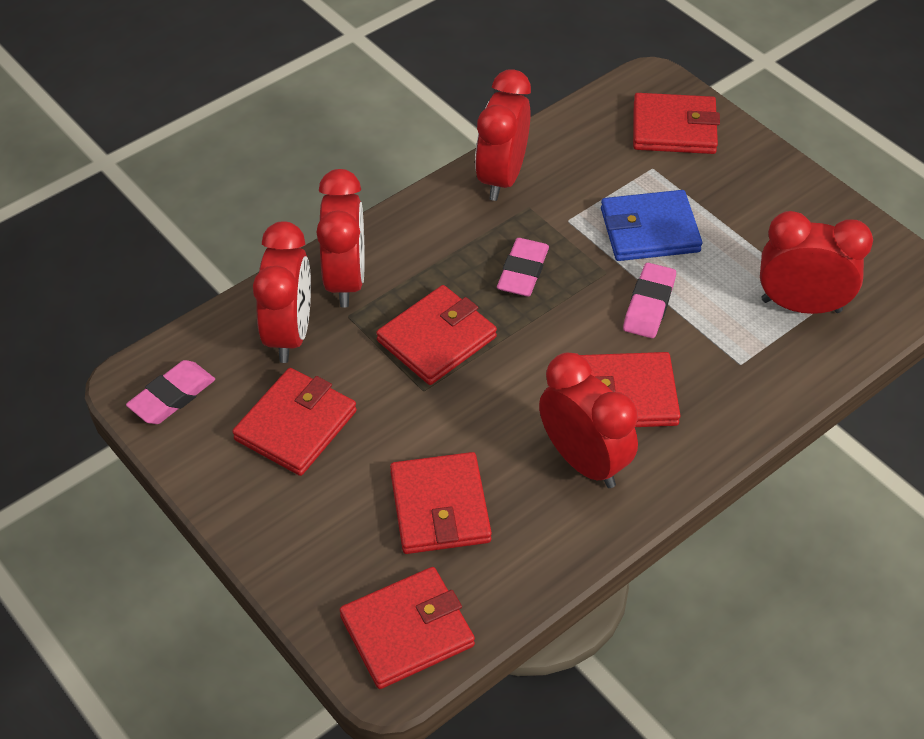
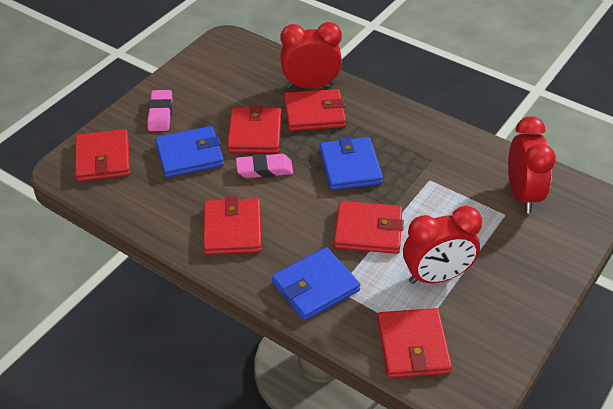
blue wallet: 1 -> 3
pink eraser: 3 -> 2
red clock: 5 -> 3

